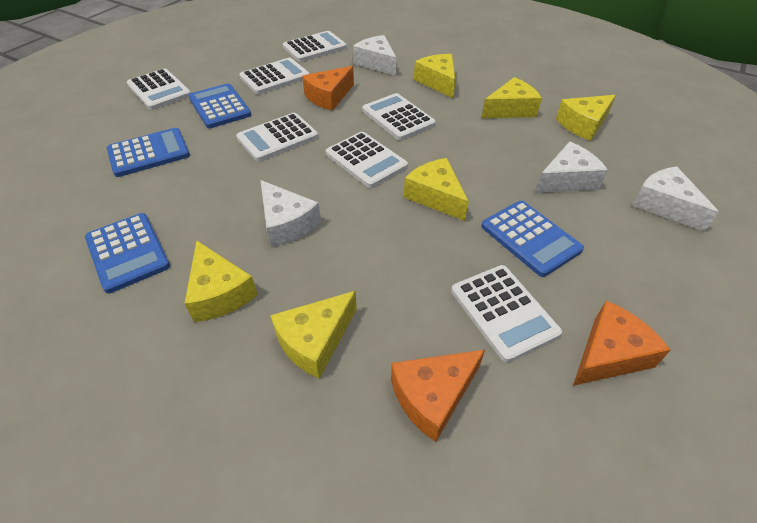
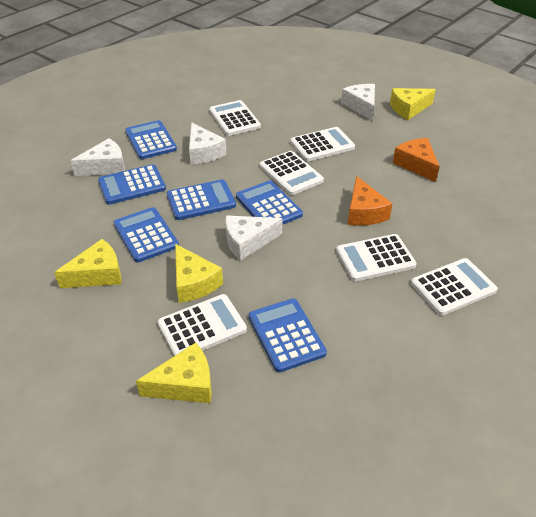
blue calculator: 4 -> 6
orange cheese: 3 -> 2
white calculator: 7 -> 6
yellow cheese: 6 -> 4

